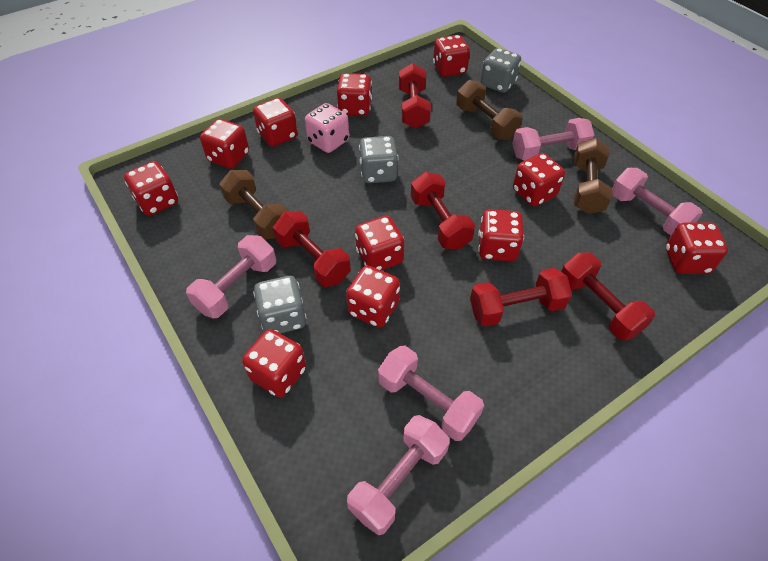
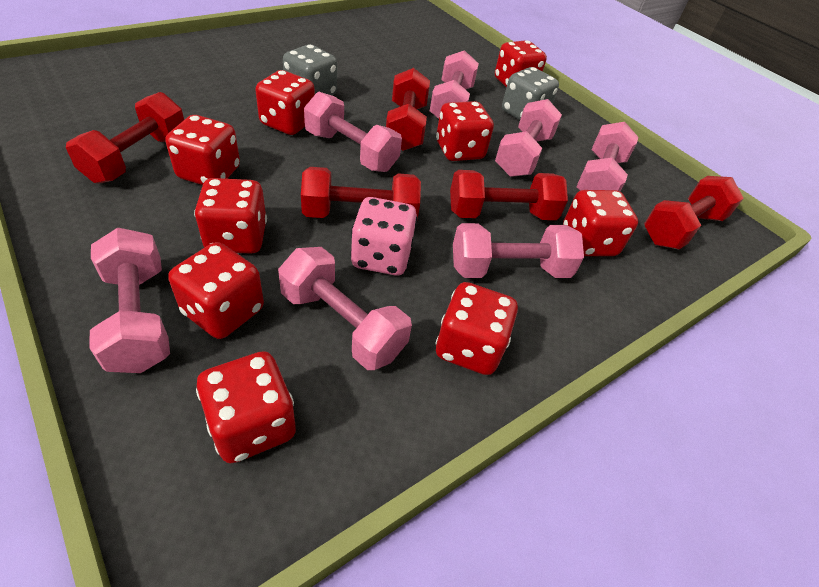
brown dumbbell: 3 -> 0
grey dice: 3 -> 2
pink dumbbell: 5 -> 7
red dice: 11 -> 9

